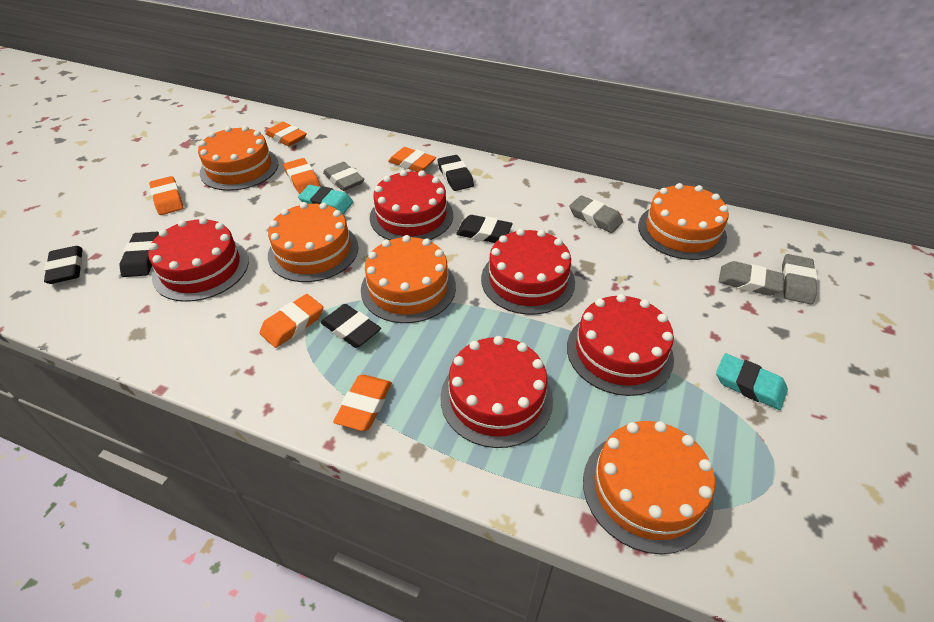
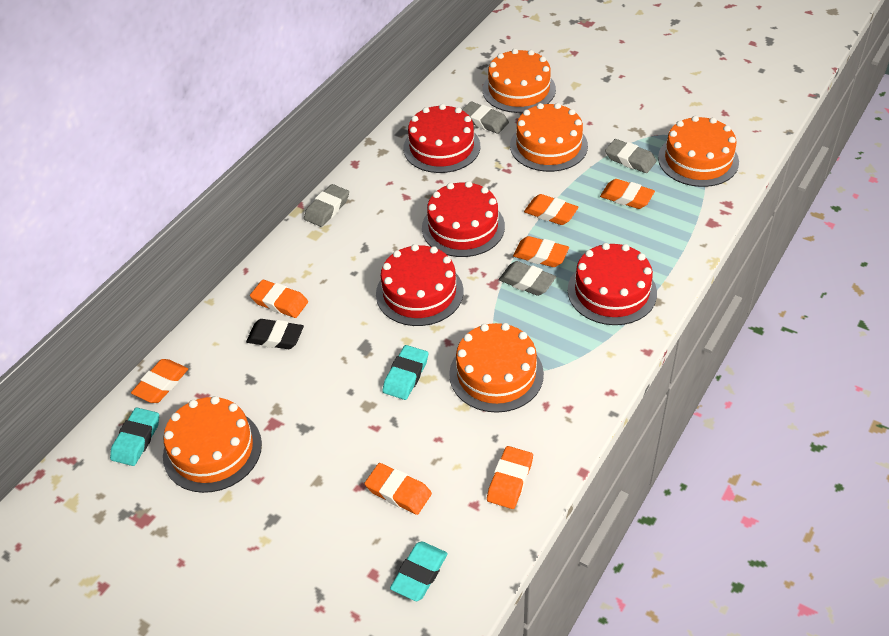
black eraser: 5 -> 1
orange eraser: 6 -> 7
red cake: 5 -> 4
turquoise eraser: 2 -> 3

